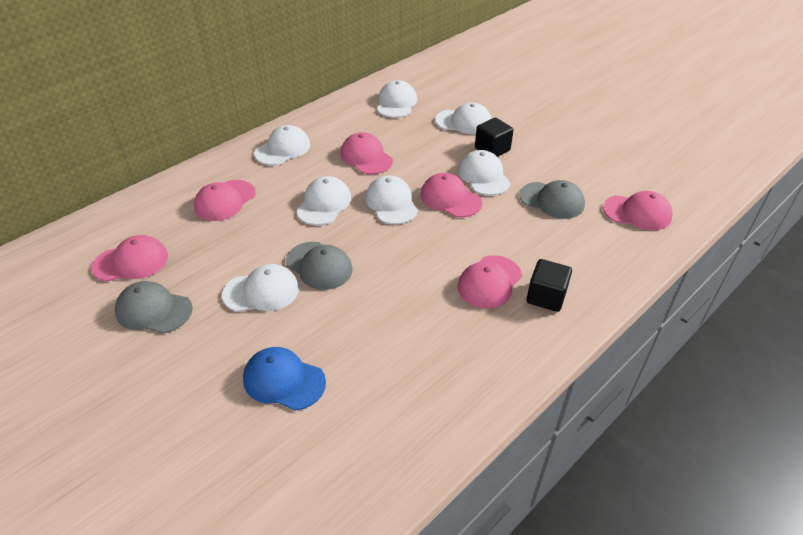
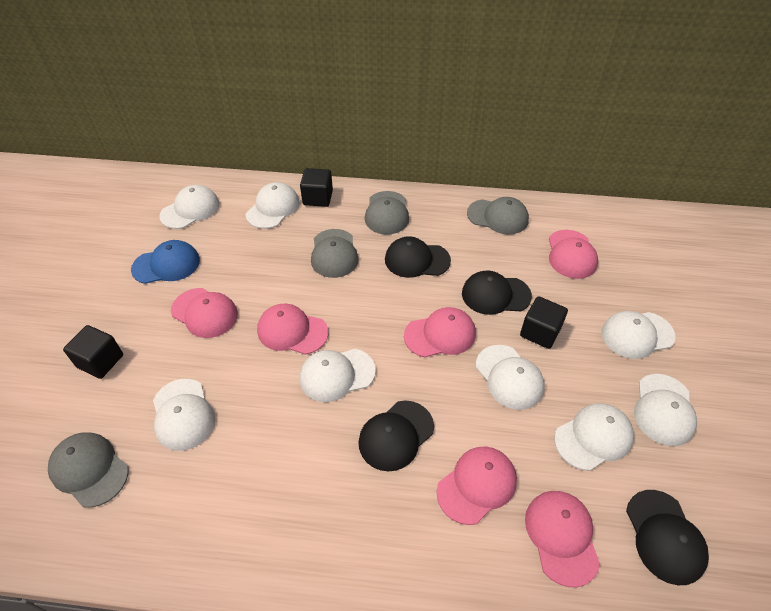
black cap: 0 -> 4
black cube: 2 -> 3
grey cap: 3 -> 4
white cap: 7 -> 8

